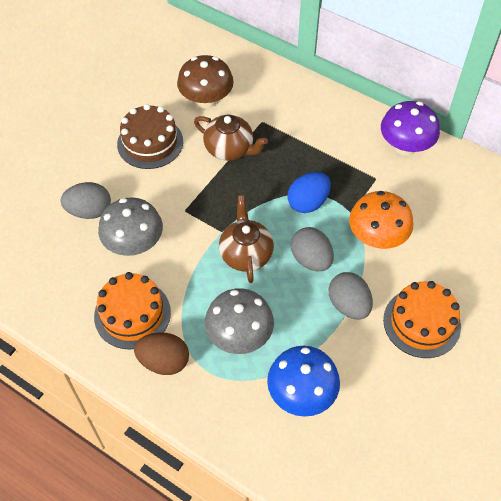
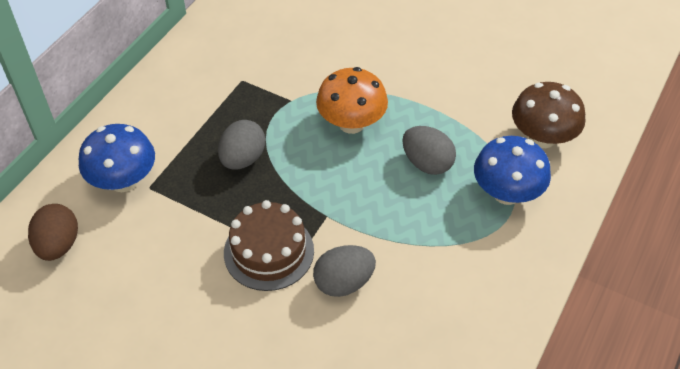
blue egg: 1 -> 0
blue mushroom: 1 -> 2
brown teapot: 2 -> 0
grey mushroom: 2 -> 0
orange cake: 2 -> 0
purple mushroom: 1 -> 0

